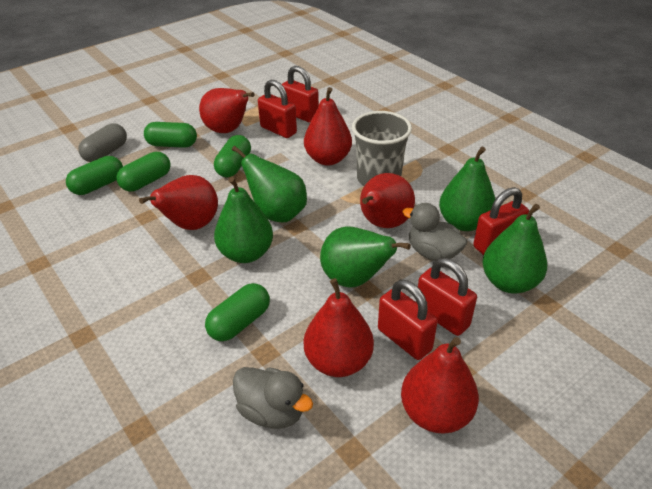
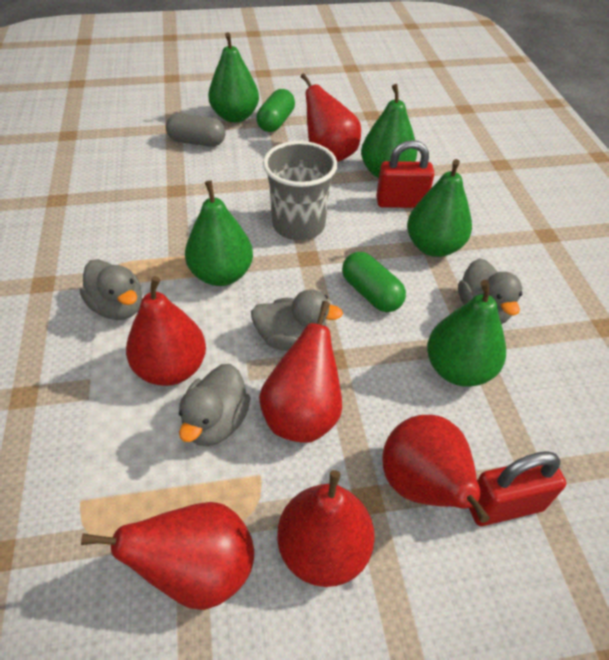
green capsule: 5 -> 2
grey duck: 2 -> 4
red padlock: 5 -> 2

